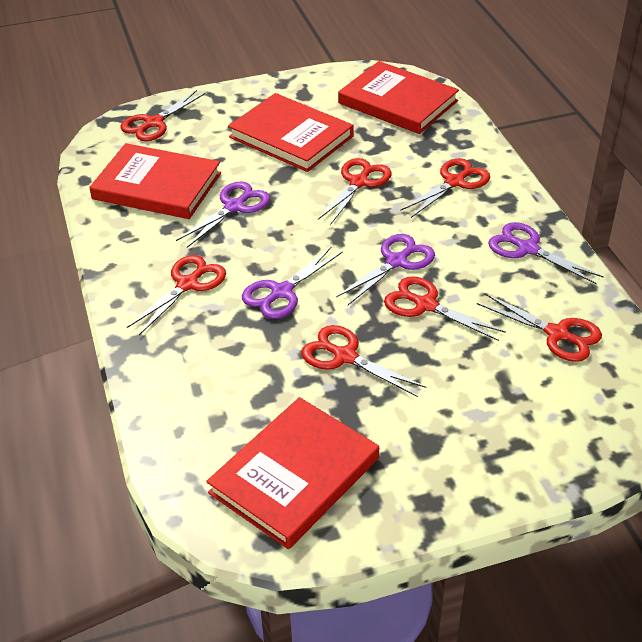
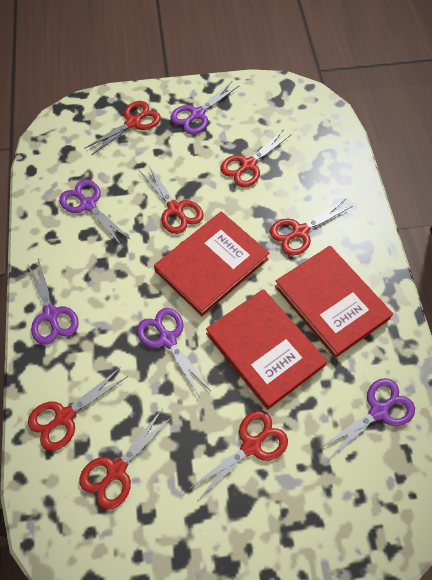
purple scissors: 4 -> 5
red book: 4 -> 3

